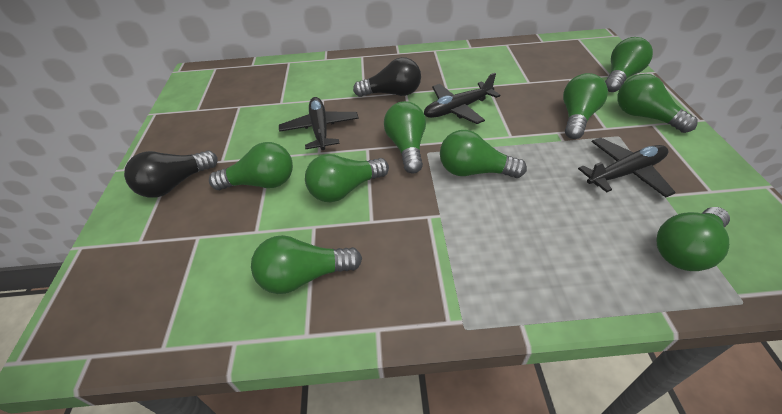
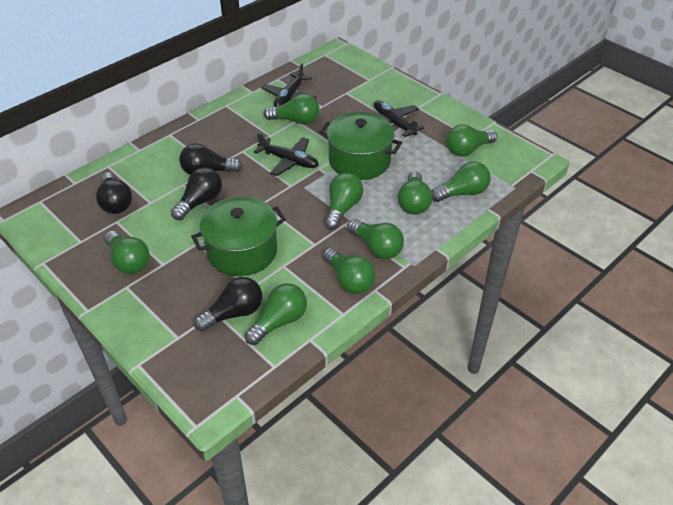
black light bulb: 2 -> 4
green pot: 0 -> 2

